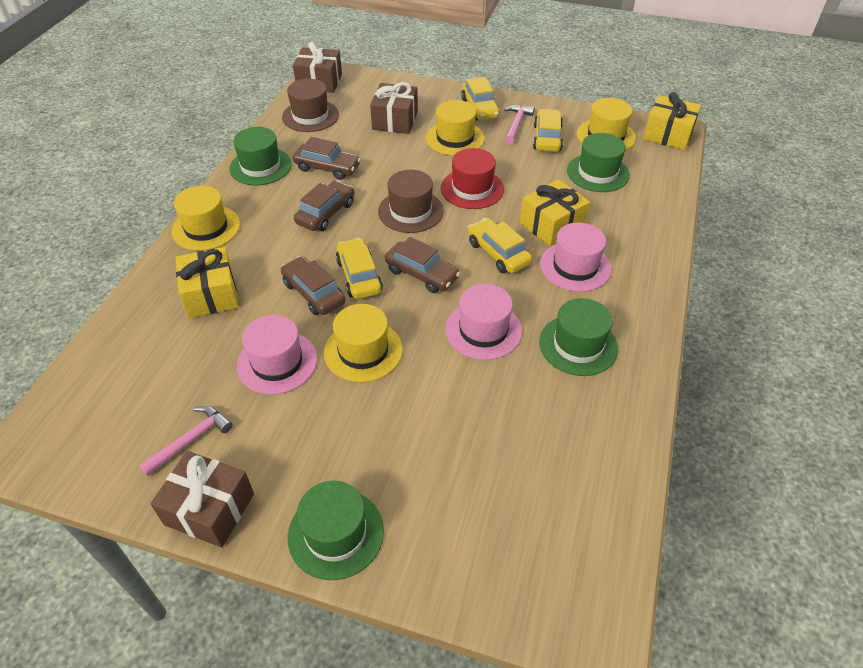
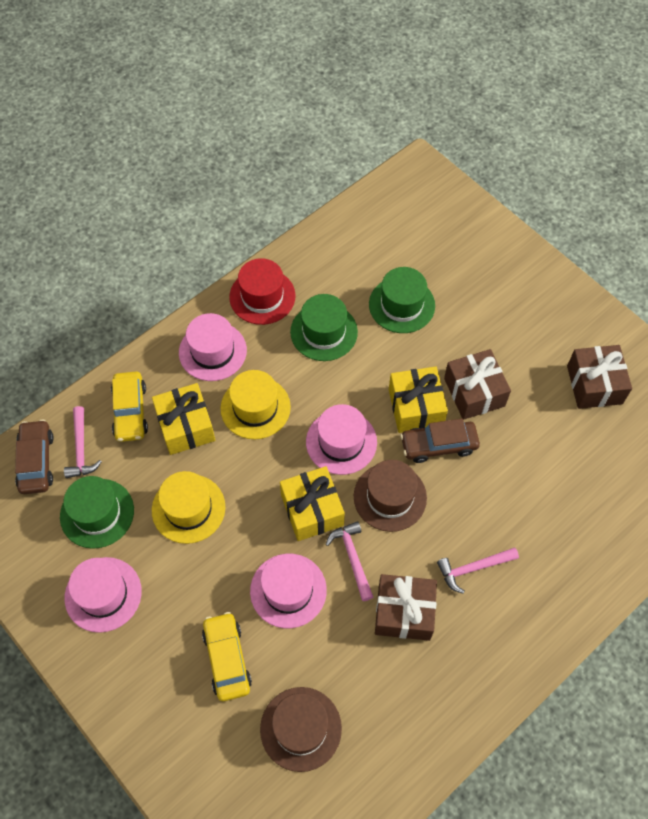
brown car: 4 -> 2
green hat: 4 -> 3
pink hammer: 2 -> 3
pink hat: 3 -> 4
yellow car: 4 -> 2
yellow hat: 4 -> 2

